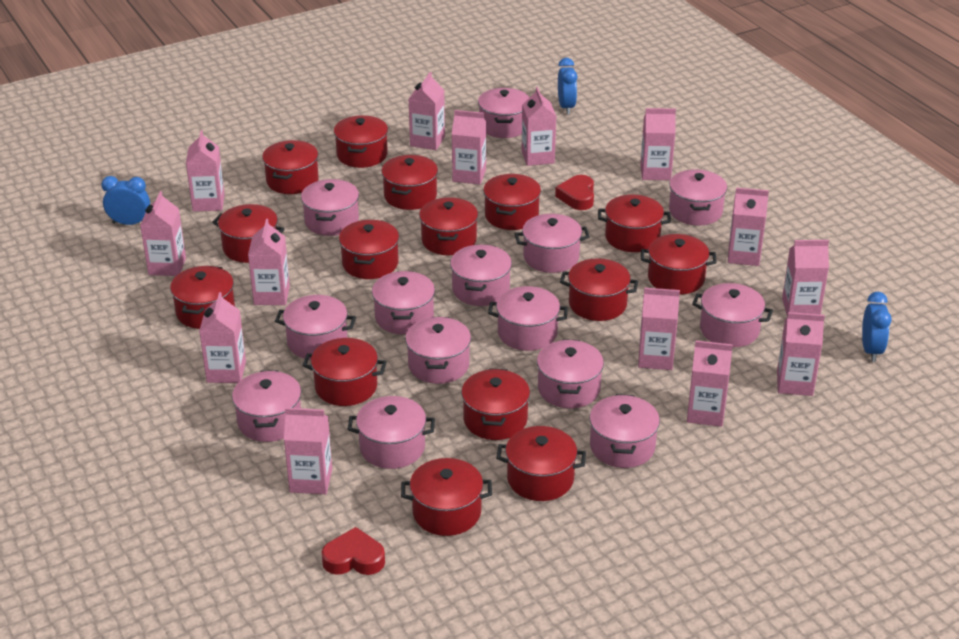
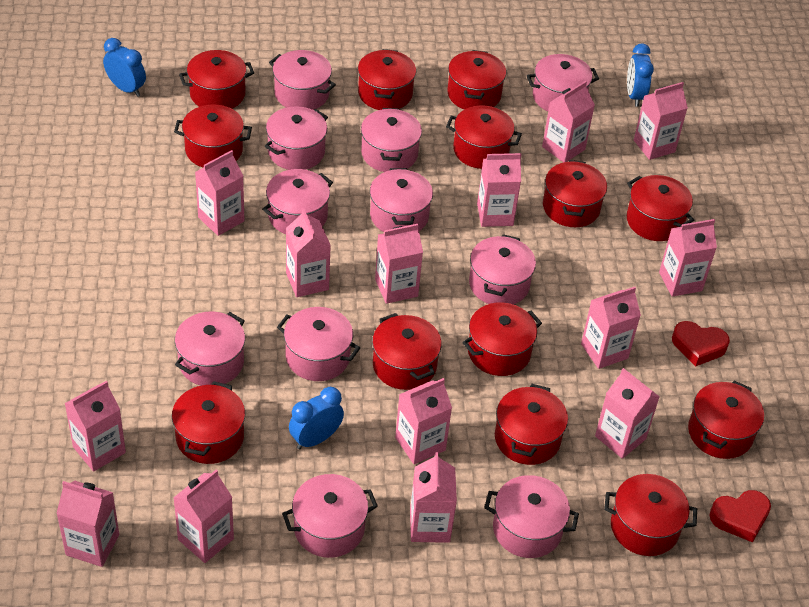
pink pot: 14 -> 11
red pot: 15 -> 13

